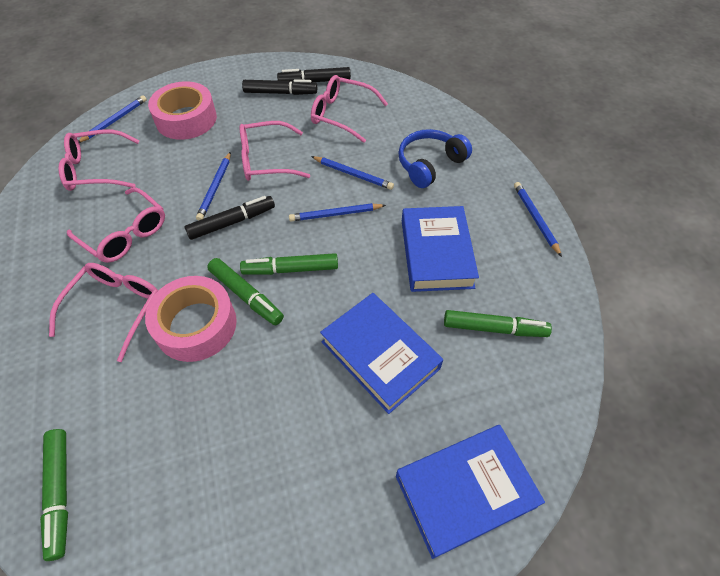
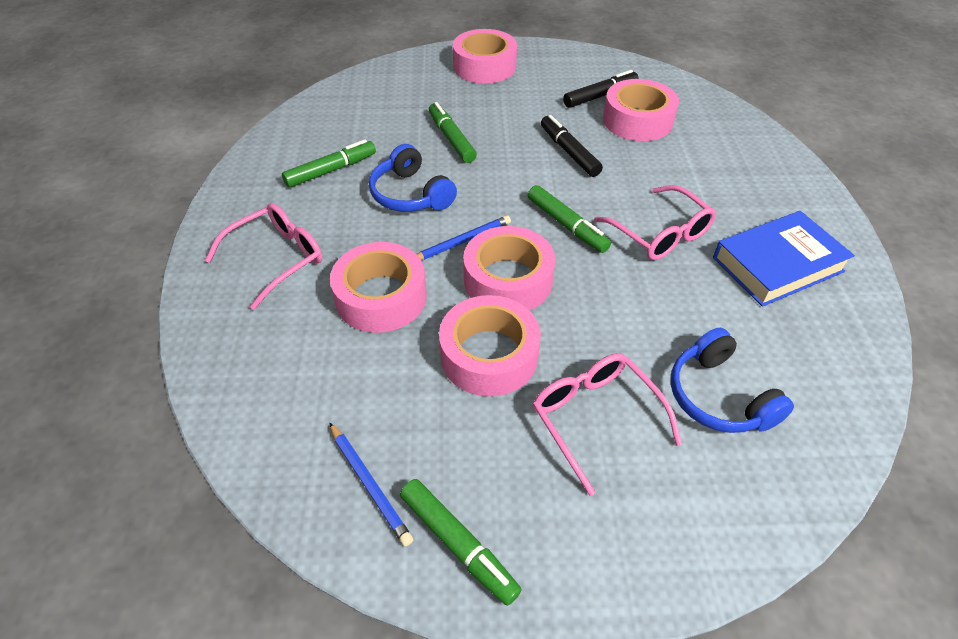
black marker: 3 -> 2
blue book: 3 -> 1
blue headphones: 1 -> 2
blue pencil: 5 -> 2
pink glasses: 5 -> 3
pink tape: 2 -> 5

